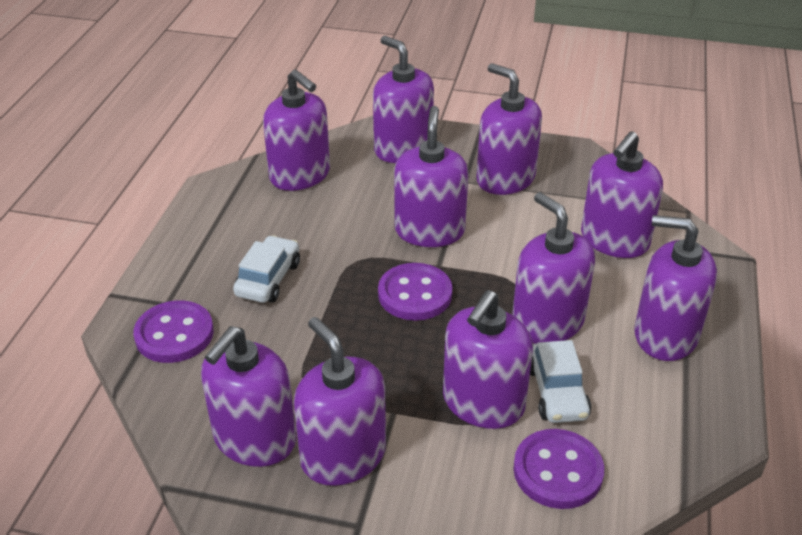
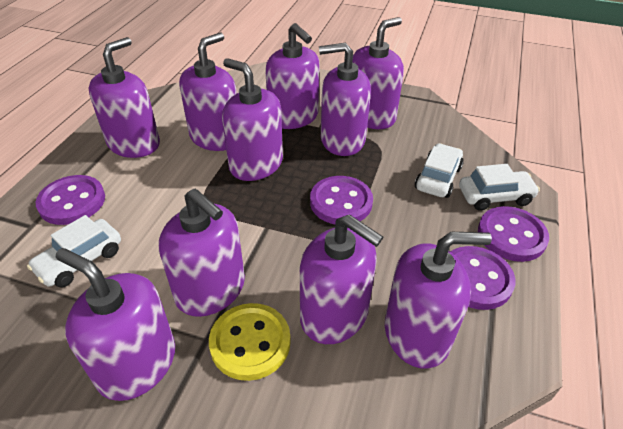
purple button: 3 -> 4
white car: 2 -> 3
yellow button: 0 -> 1

